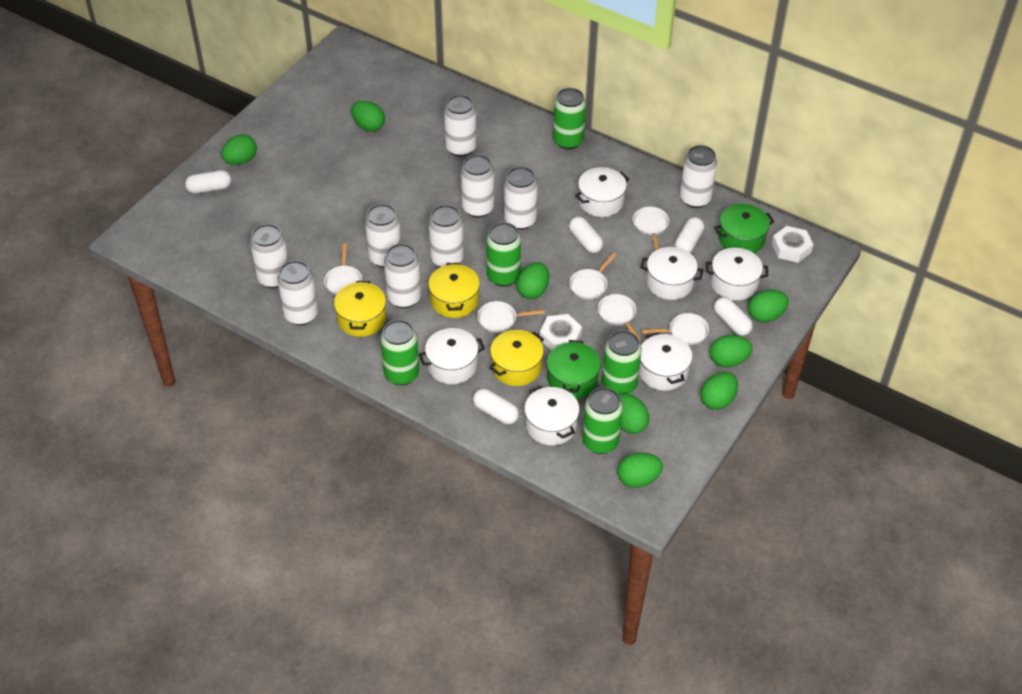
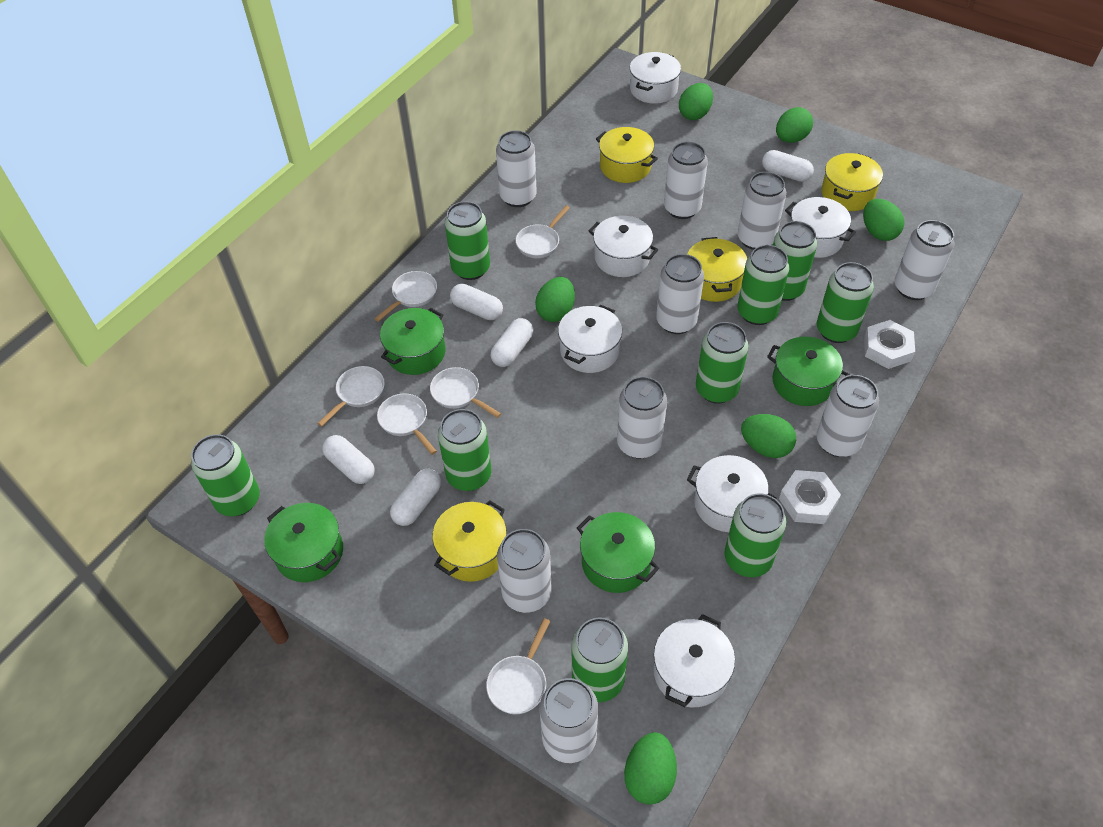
green can: 5 -> 9
green egg: 8 -> 6
green pot: 2 -> 4
yellow pot: 3 -> 4

